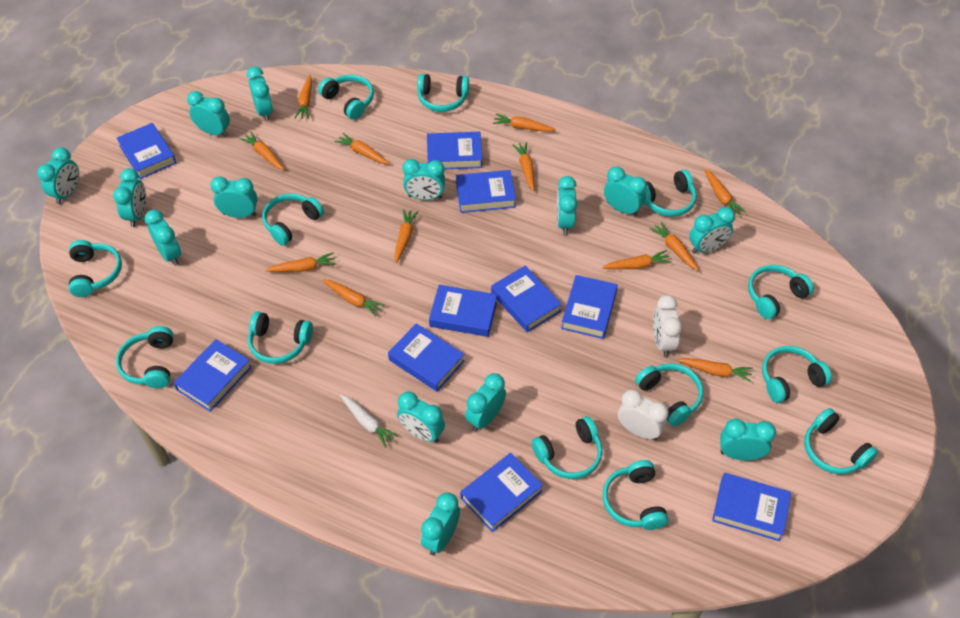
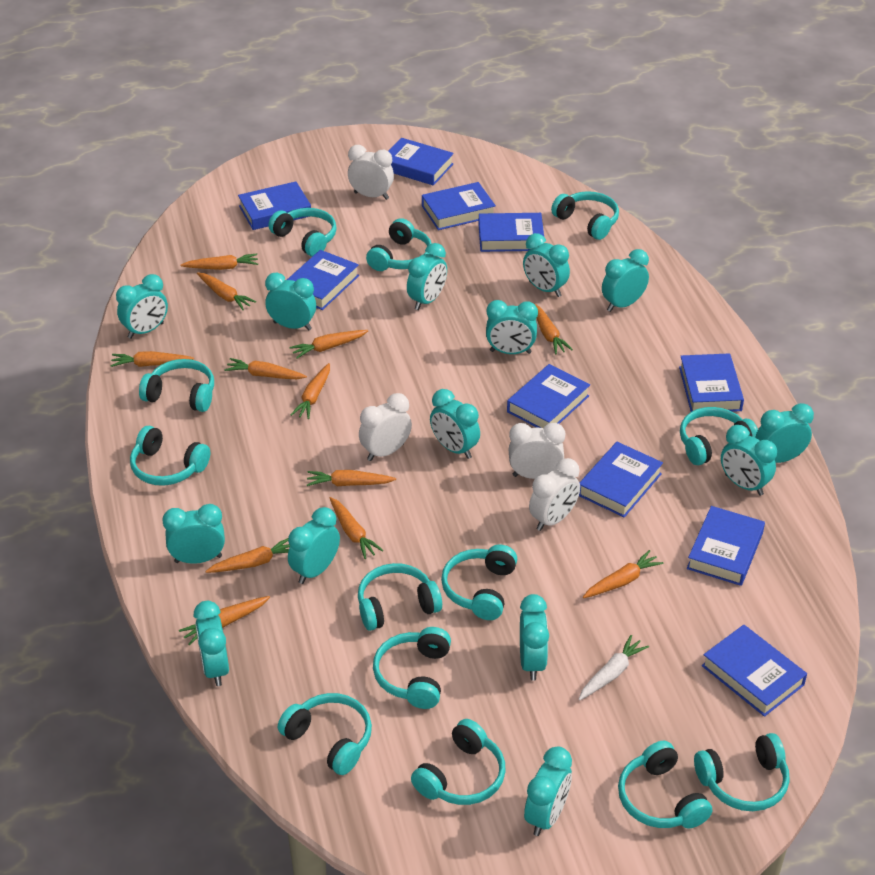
white clock: 2 -> 4

